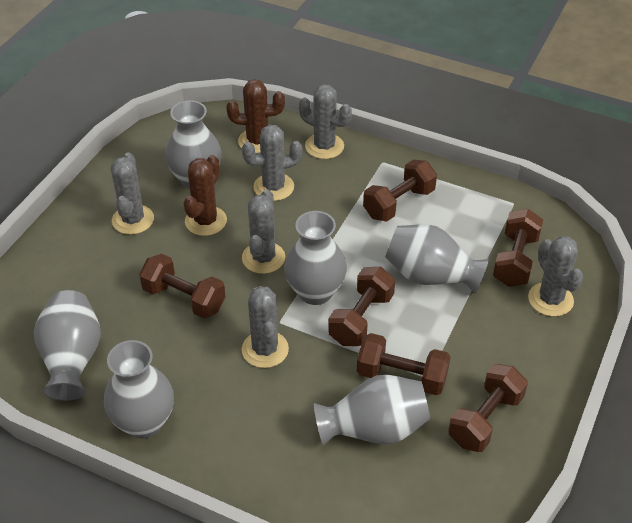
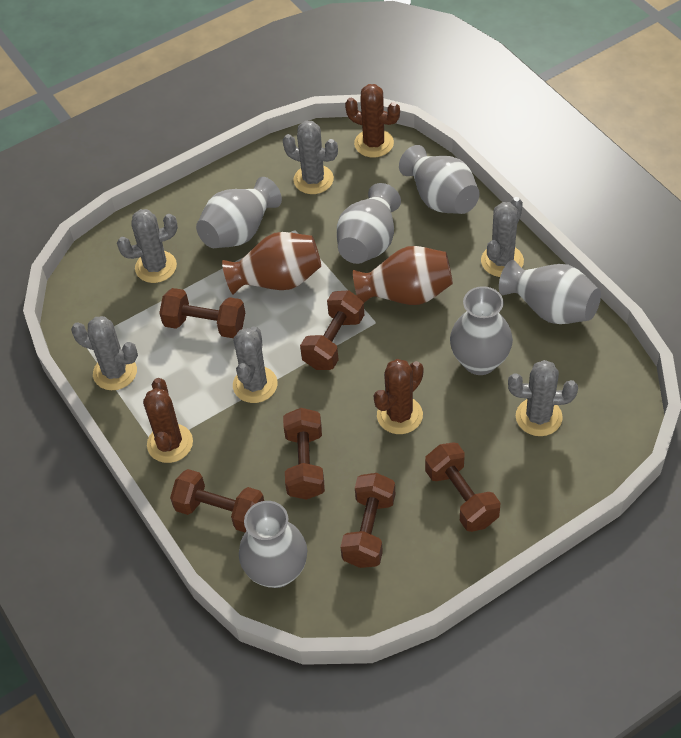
brown cactus: 2 -> 3
brown vase: 0 -> 2

